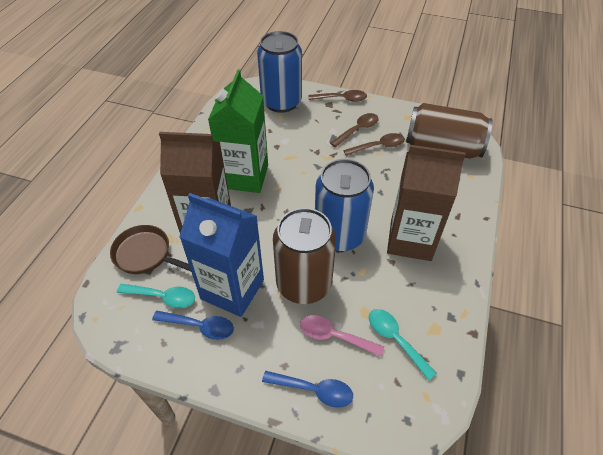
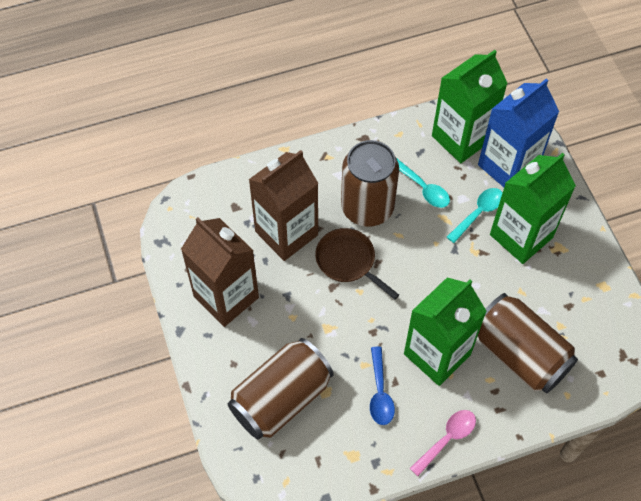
blue can: 2 -> 0
blue spoon: 2 -> 1
brown can: 2 -> 3
brown spoon: 3 -> 0
green carton: 1 -> 3

